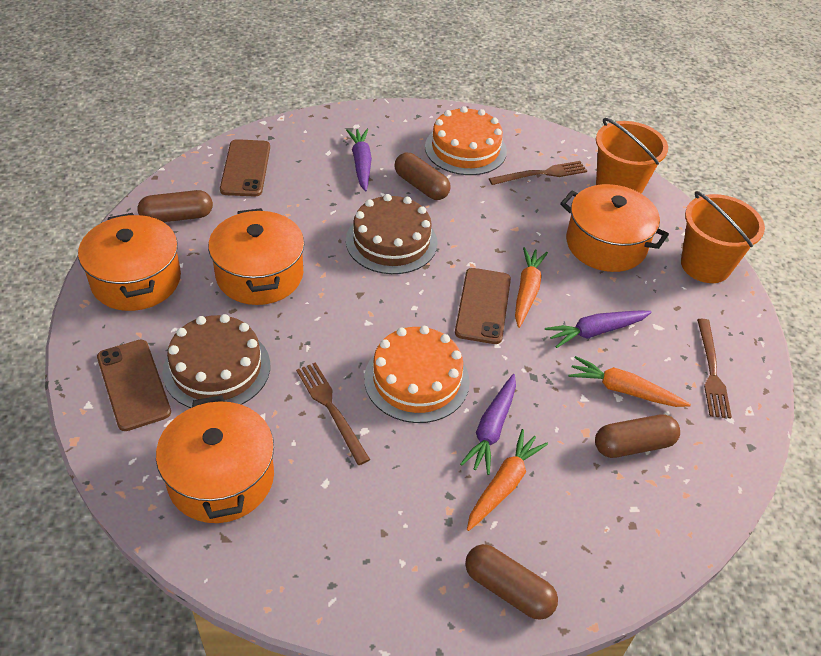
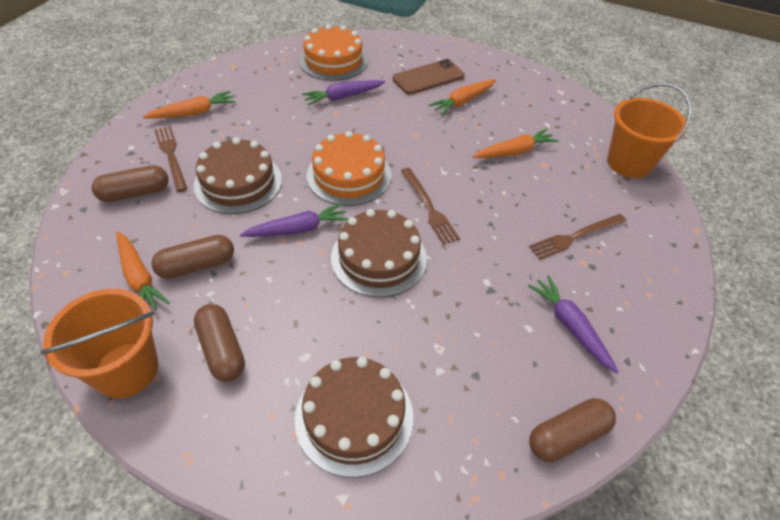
brown cake: 2 -> 3
brown phone: 3 -> 1
orange carrot: 3 -> 4
orange pot: 4 -> 0

